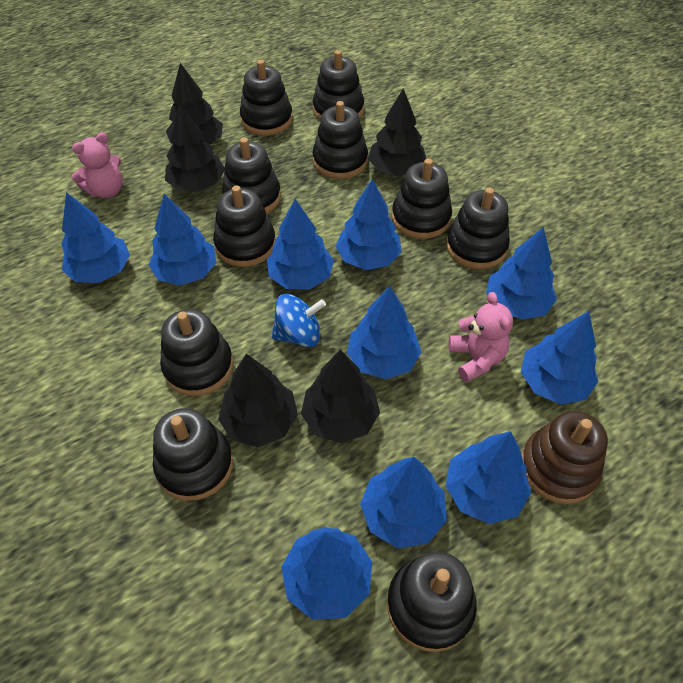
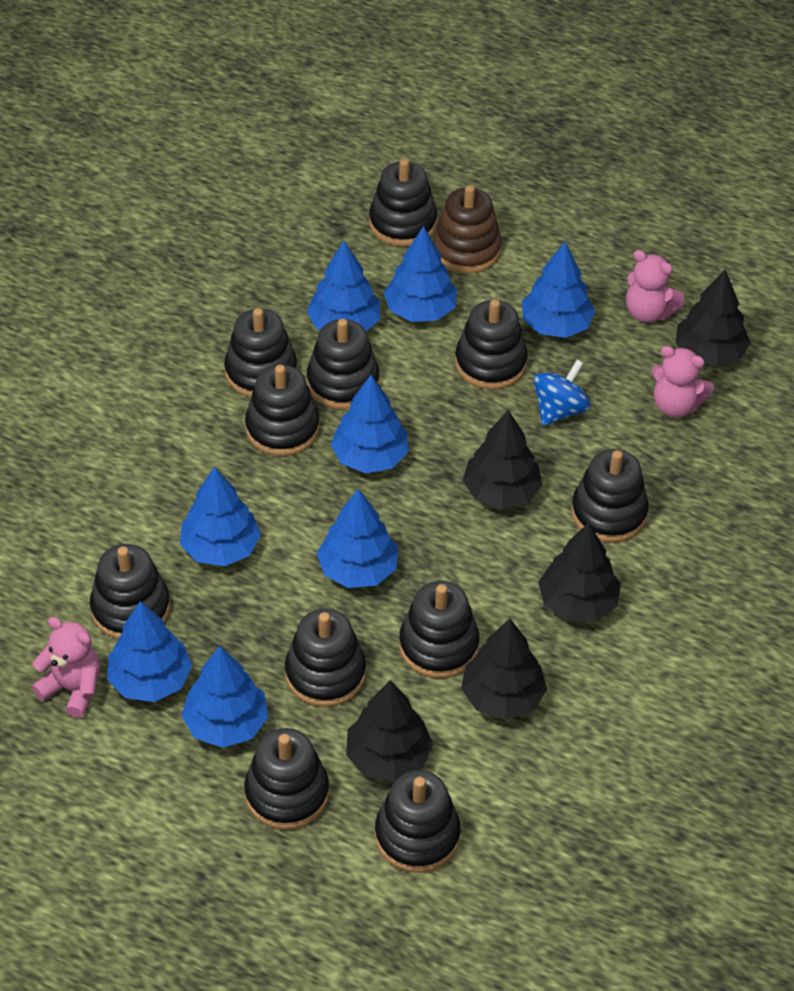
black stacking toy: 10 -> 11
blue tree: 10 -> 8
pink teddy bear: 2 -> 3

